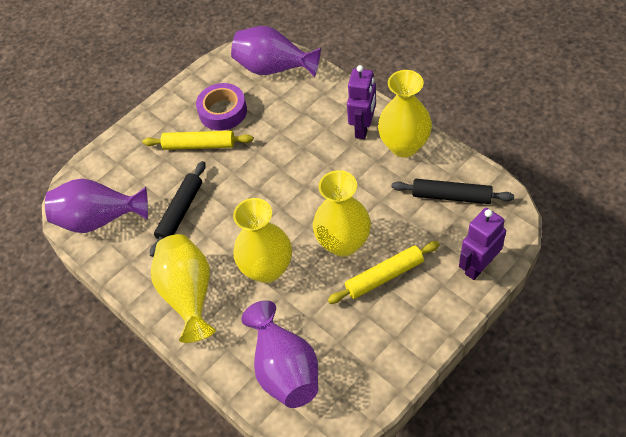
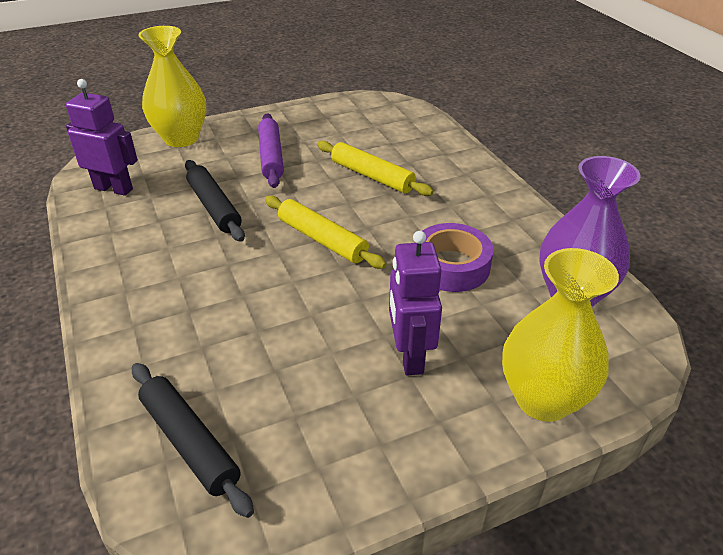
purple rolling pin: 0 -> 1
purple vase: 3 -> 1
yellow vase: 4 -> 2

